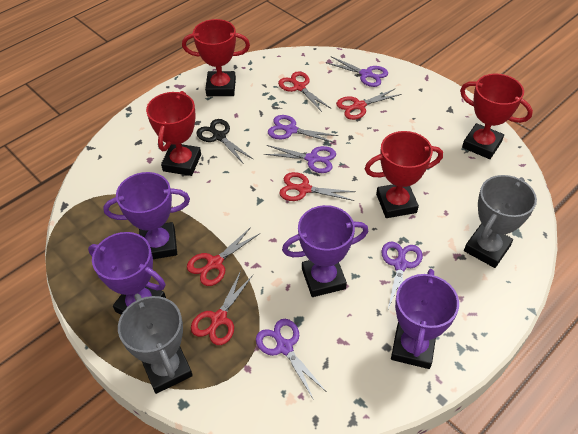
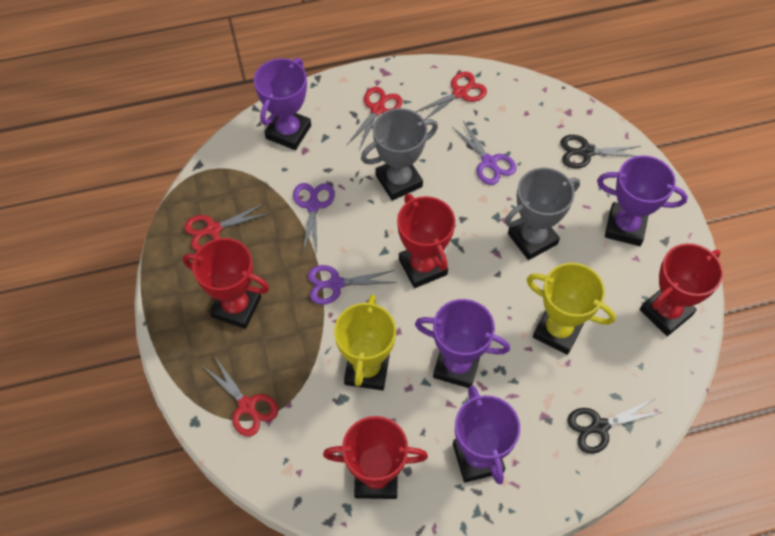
black scissors: 1 -> 2
purple scissors: 5 -> 3
red scissors: 5 -> 4
yellow trophy: 0 -> 2

